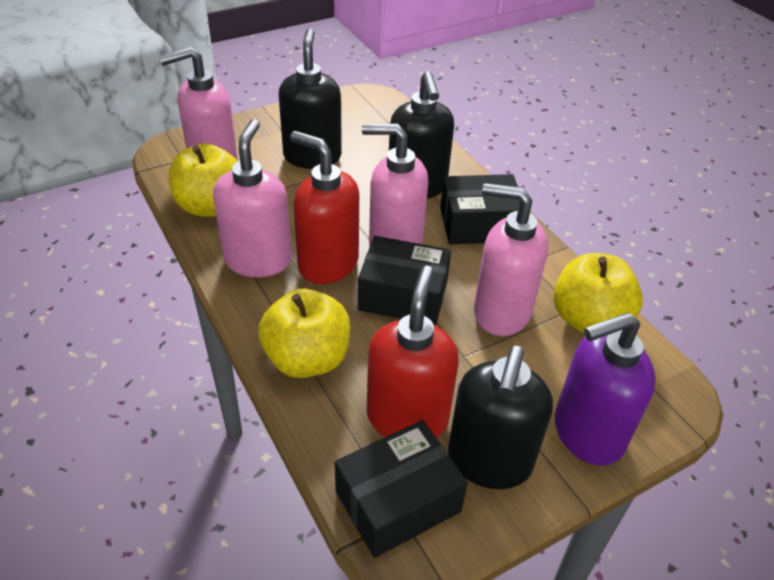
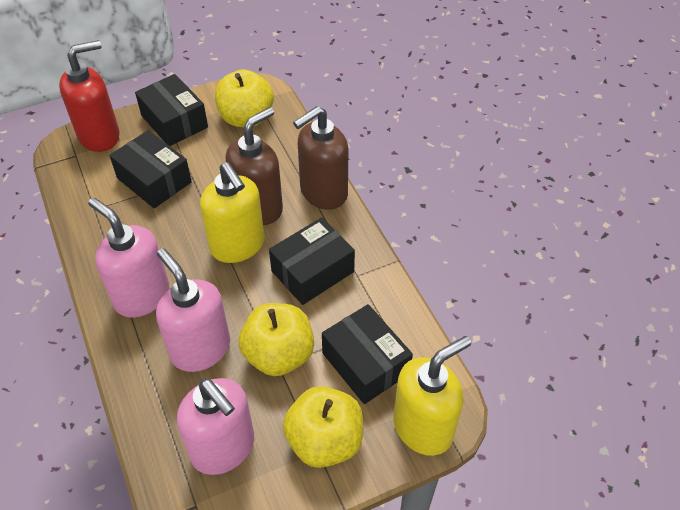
black box: 3 -> 4
black soap dispenser: 3 -> 0
brown soap dispenser: 0 -> 2
pink soap dispenser: 4 -> 3
purple soap dispenser: 1 -> 0
red soap dispenser: 2 -> 1
yellow soap dispenser: 0 -> 2

